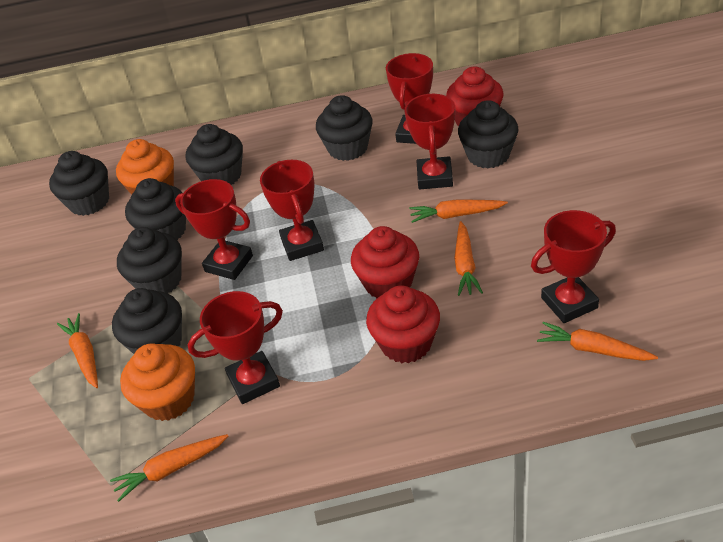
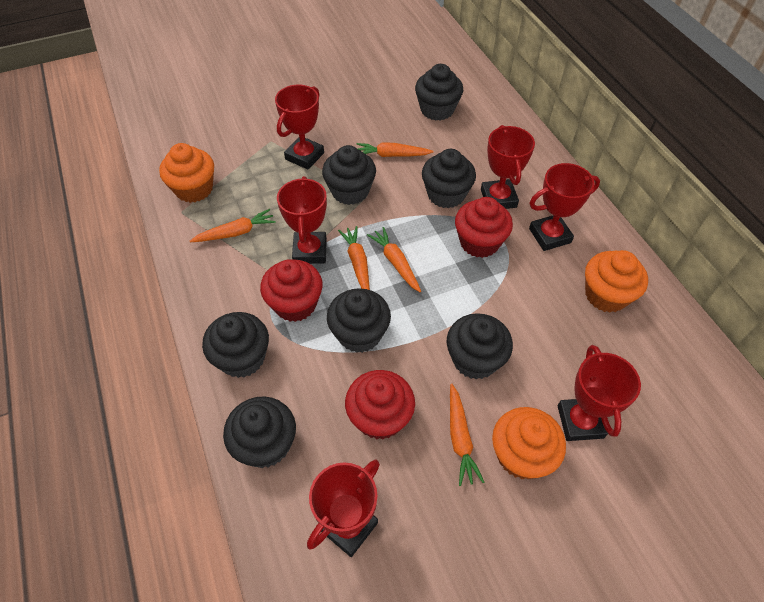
orange cupcake: 2 -> 3

